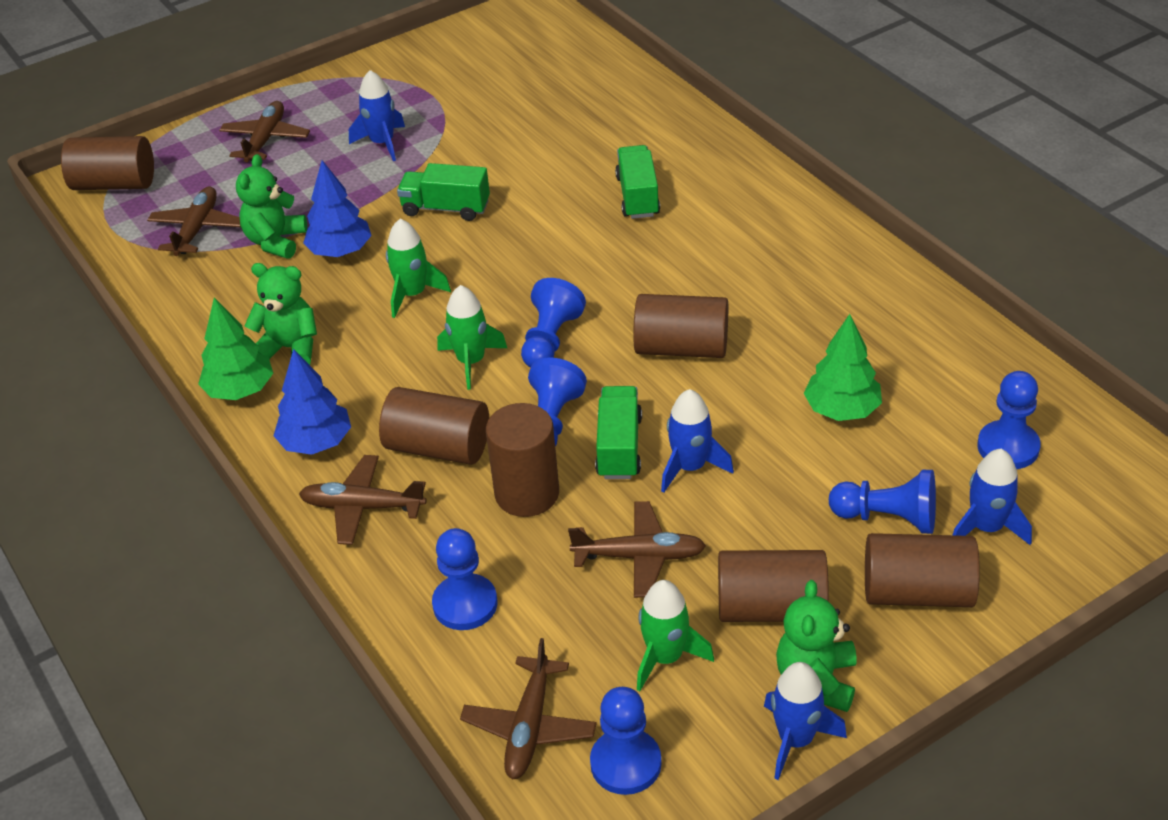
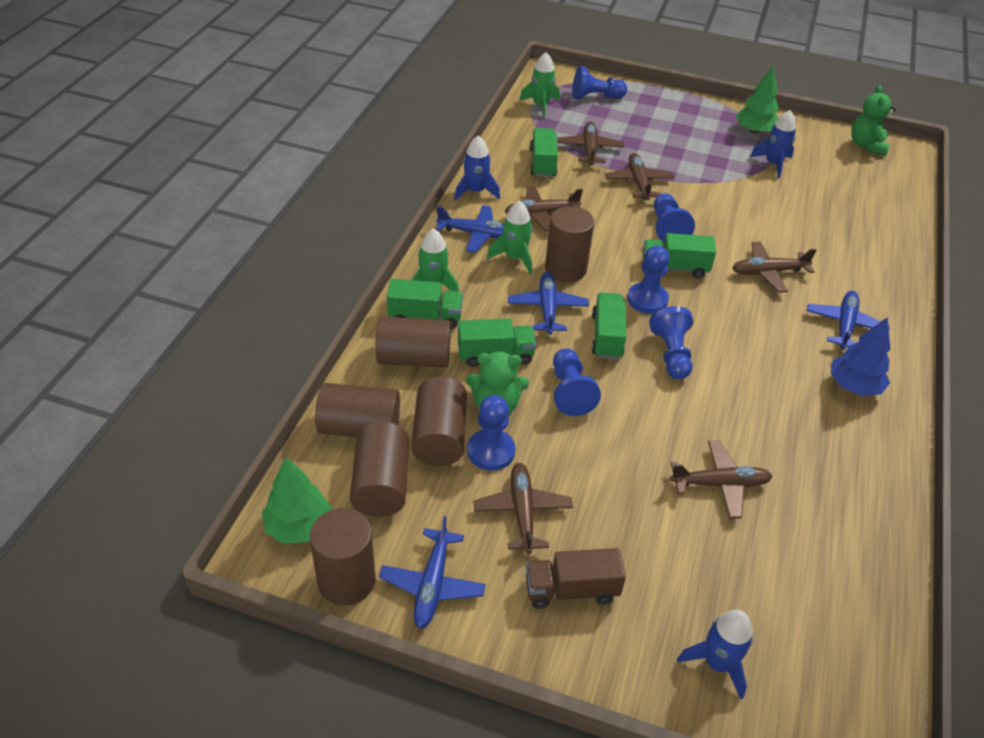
blue plane: 0 -> 4
blue rocket: 4 -> 3
blue tree: 2 -> 1
brown plane: 5 -> 6
brown truck: 0 -> 1
green teddy bear: 3 -> 2
green truck: 3 -> 5

